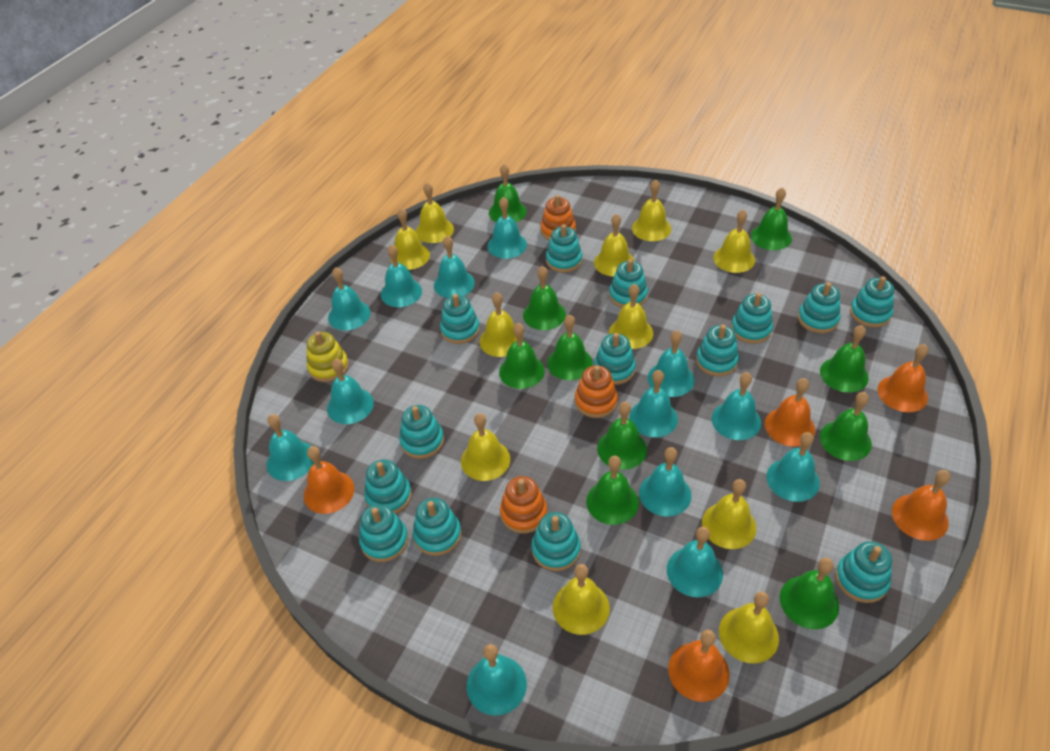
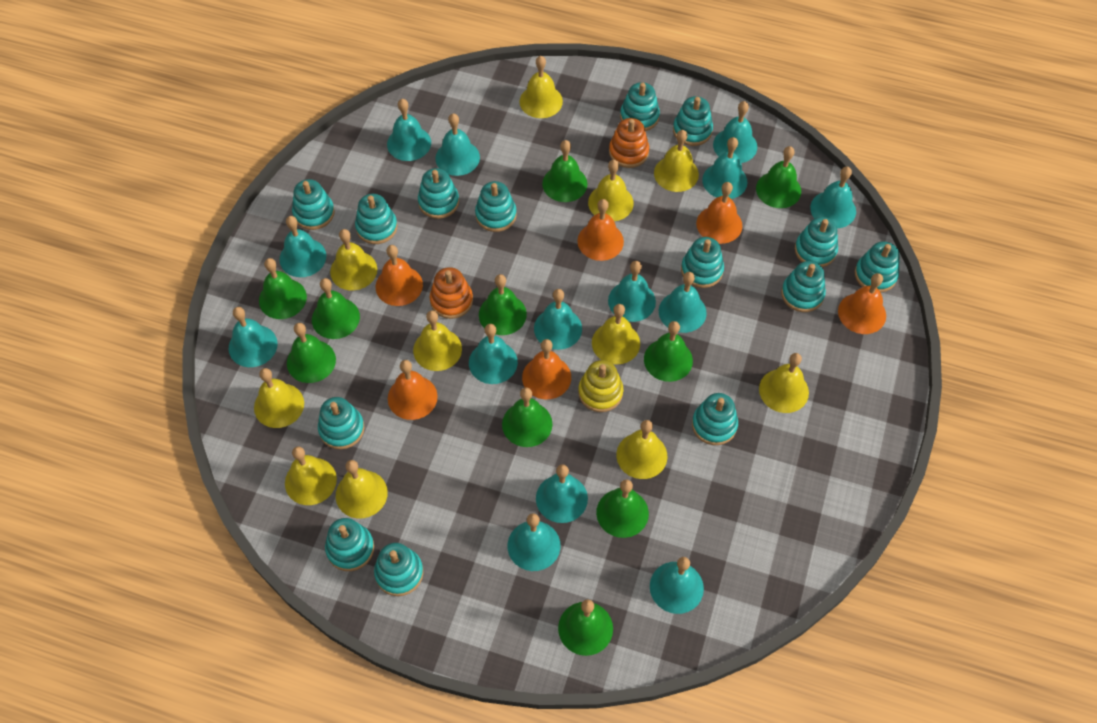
orange bell: 5 -> 6
orange stacking toy: 3 -> 2
turquoise bell: 13 -> 14

